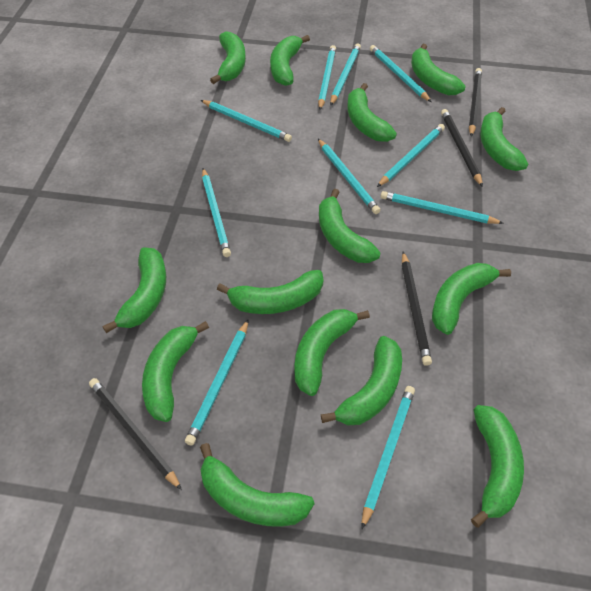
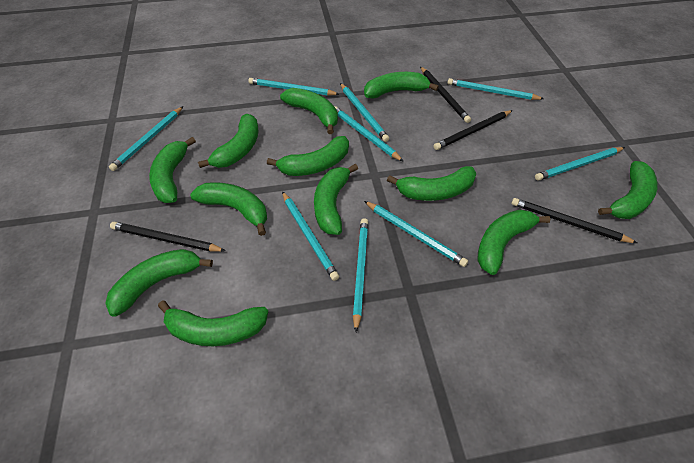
green banana: 14 -> 12
turquoise pencil: 10 -> 9

